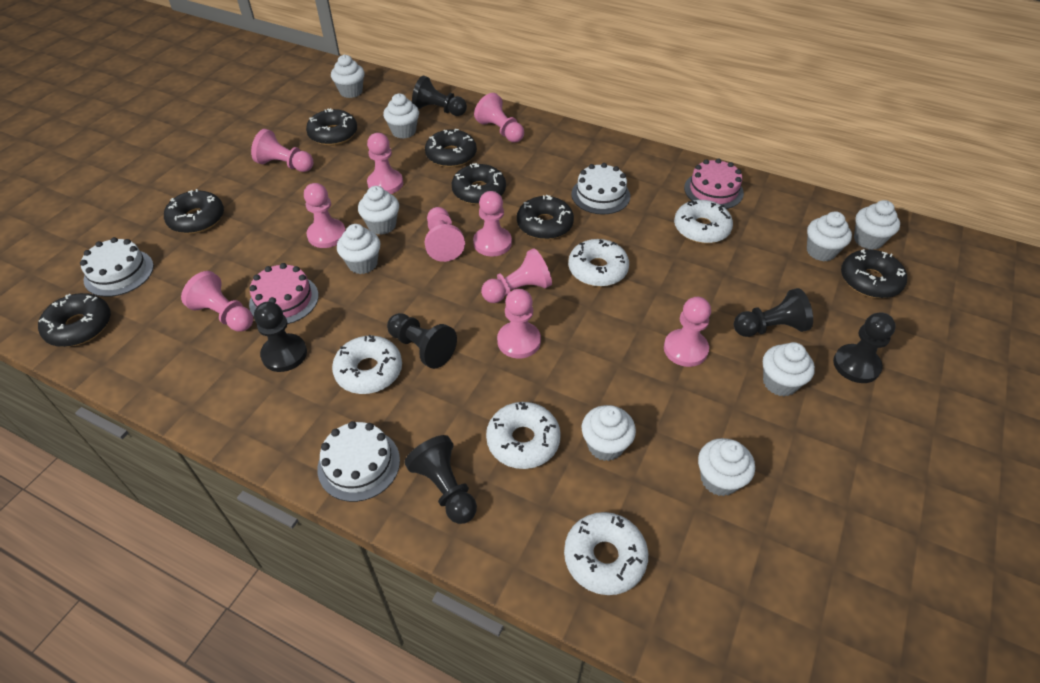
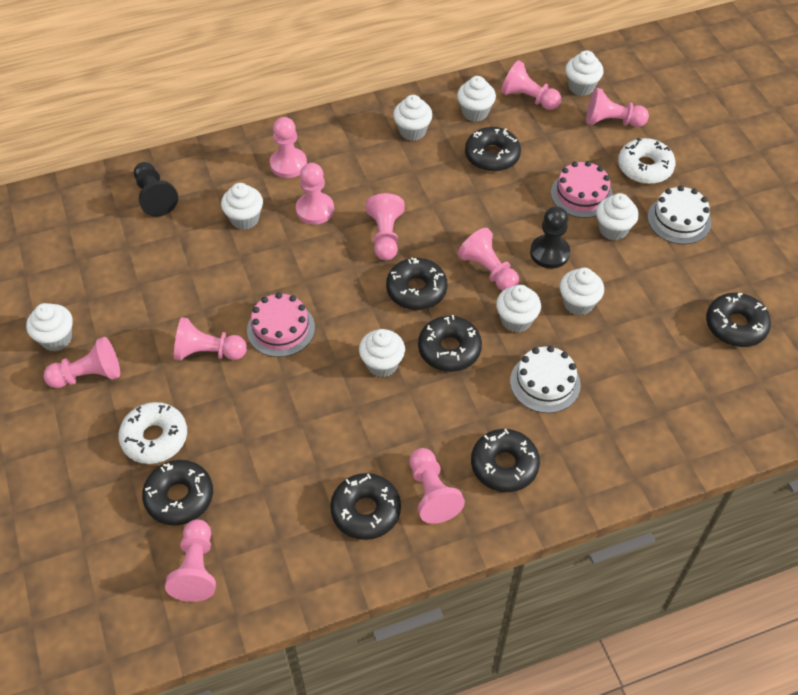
black pawn: 6 -> 2
white cake: 3 -> 2
white donut: 5 -> 2

